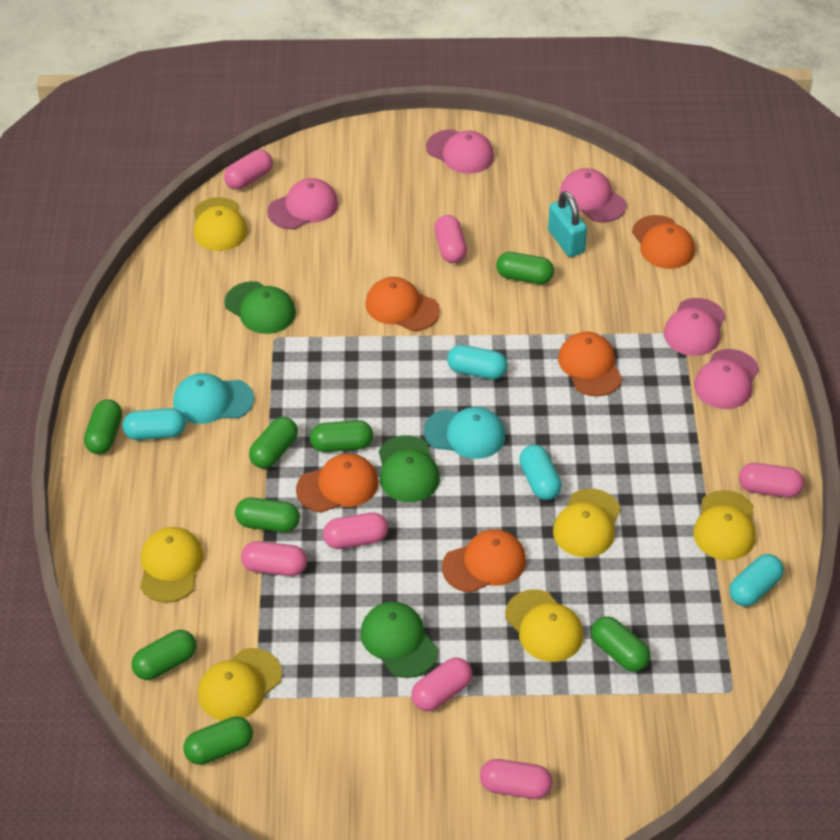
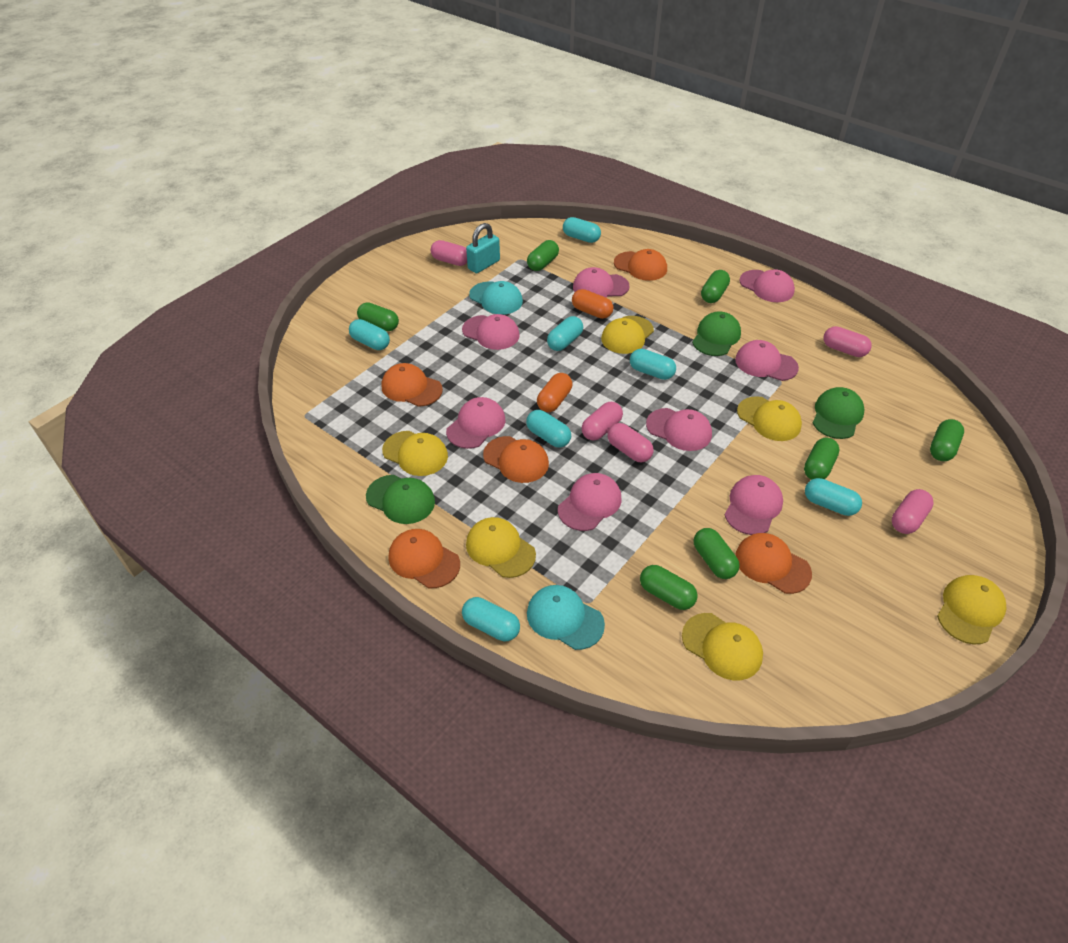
green capsule: 8 -> 7
orange capsule: 0 -> 2
pink cap: 5 -> 8
pink capsule: 7 -> 5
turquoise capsule: 4 -> 7

